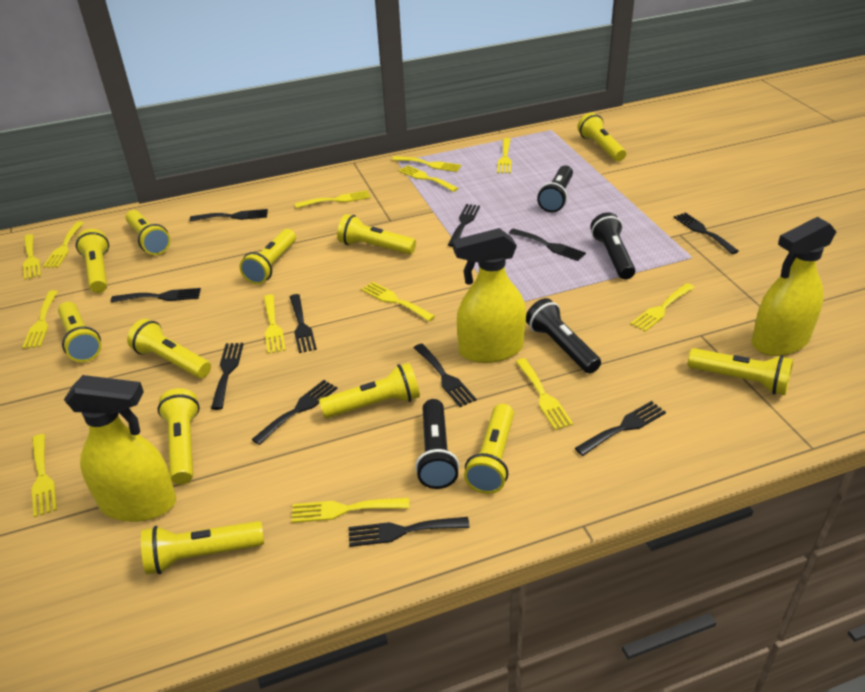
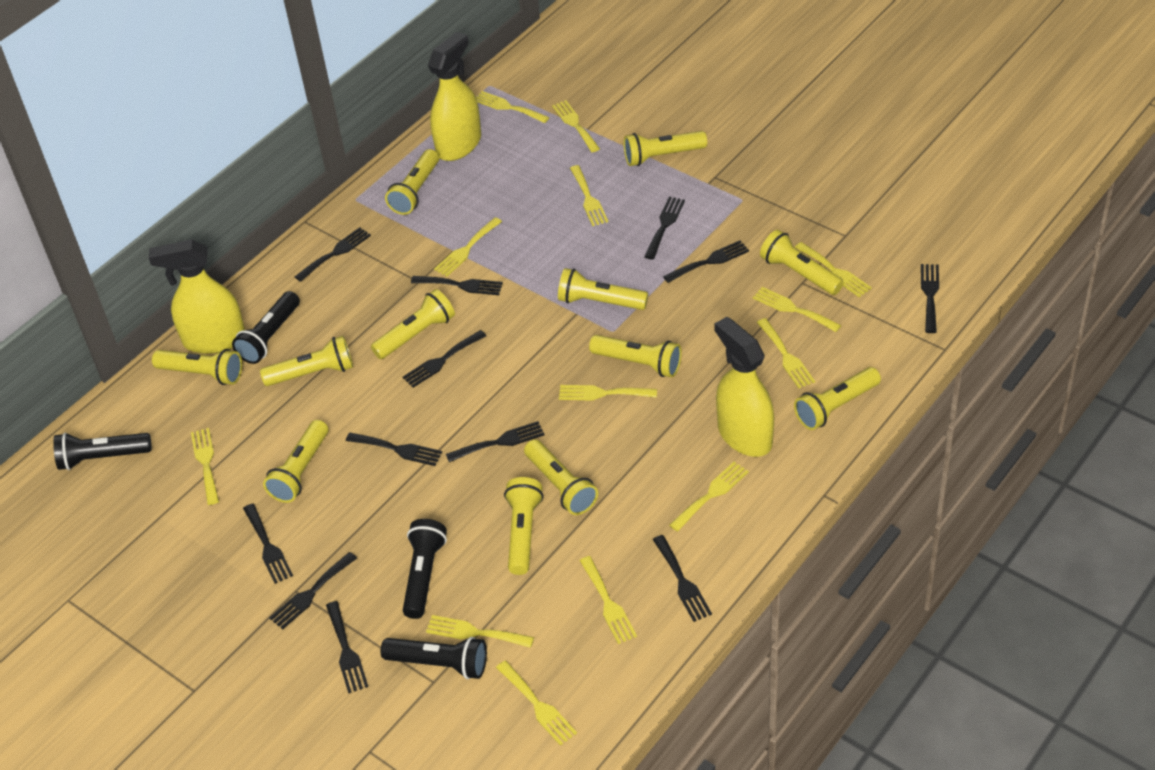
black fork: 11 -> 12

